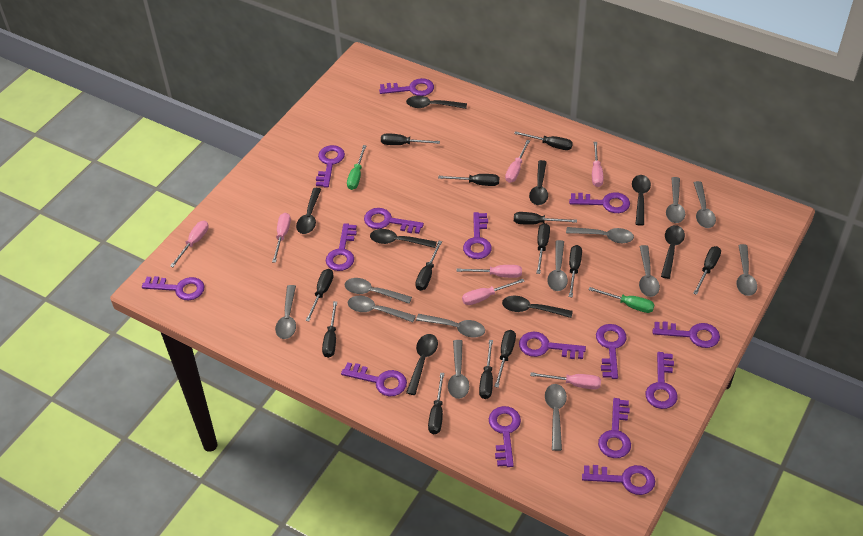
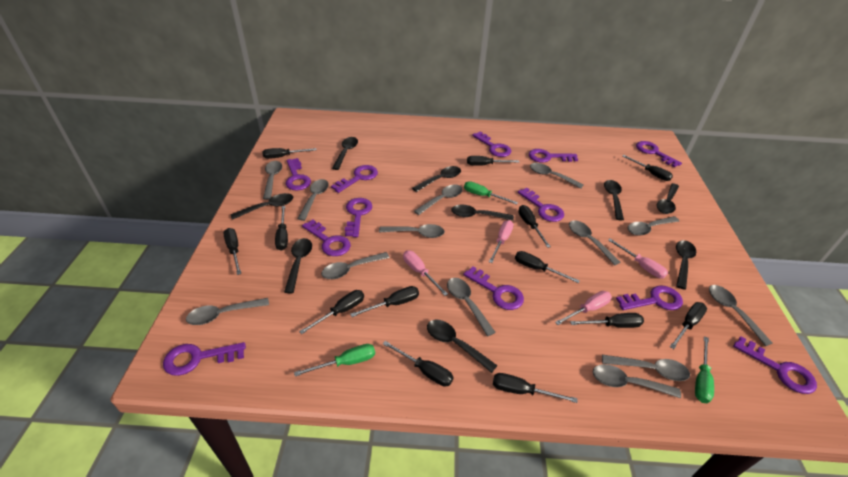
black spoon: 8 -> 9
green screwdriver: 2 -> 3
grey spoon: 12 -> 13
pink screwdriver: 7 -> 4
purple key: 15 -> 12

